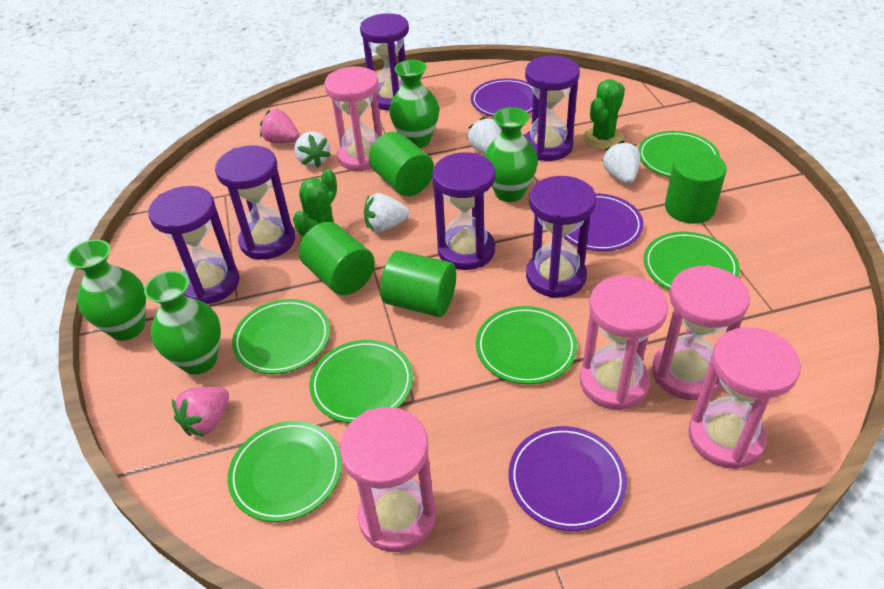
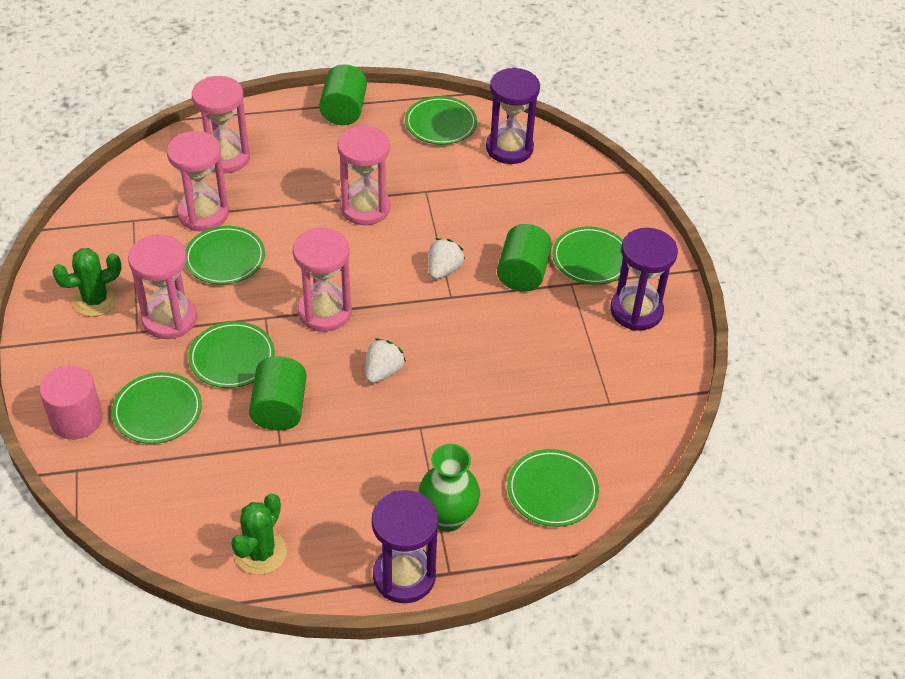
green cylinder: 4 -> 3
green vase: 4 -> 1
pink cylinder: 0 -> 1
pink strawberry: 2 -> 0
purple hourglass: 6 -> 3
purple plate: 3 -> 0
white strawberry: 4 -> 2

